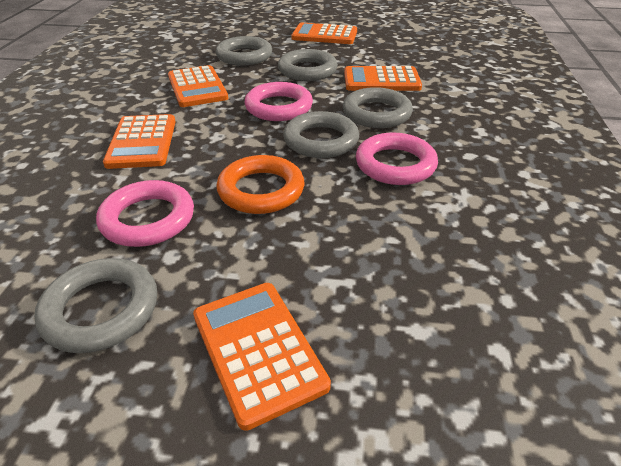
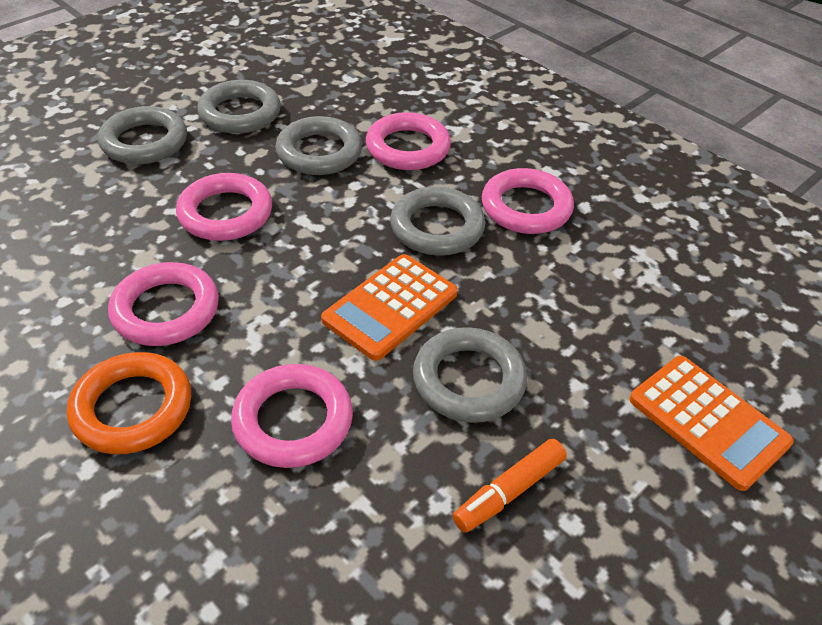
orange calculator: 5 -> 2
orange marker: 0 -> 1
pink ring: 3 -> 5

